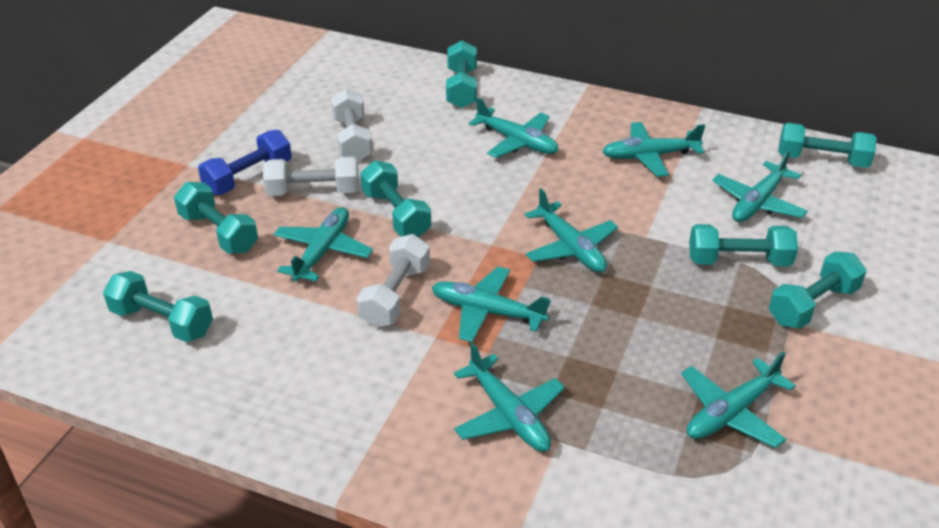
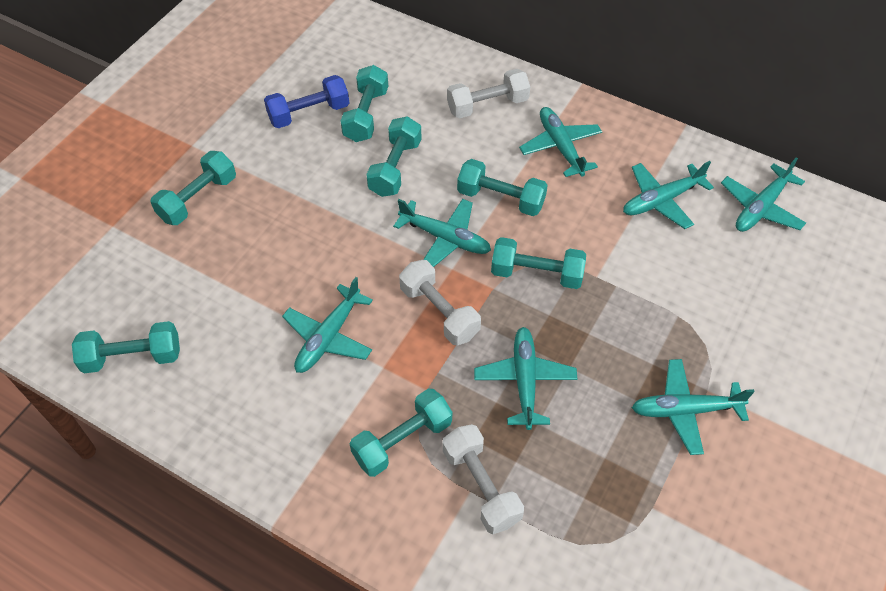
turquoise plane: 8 -> 7

